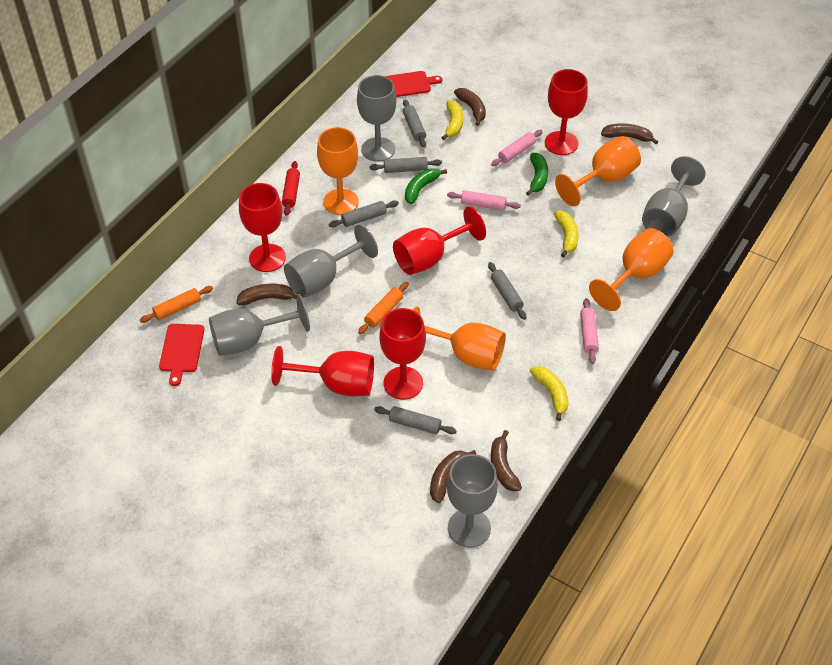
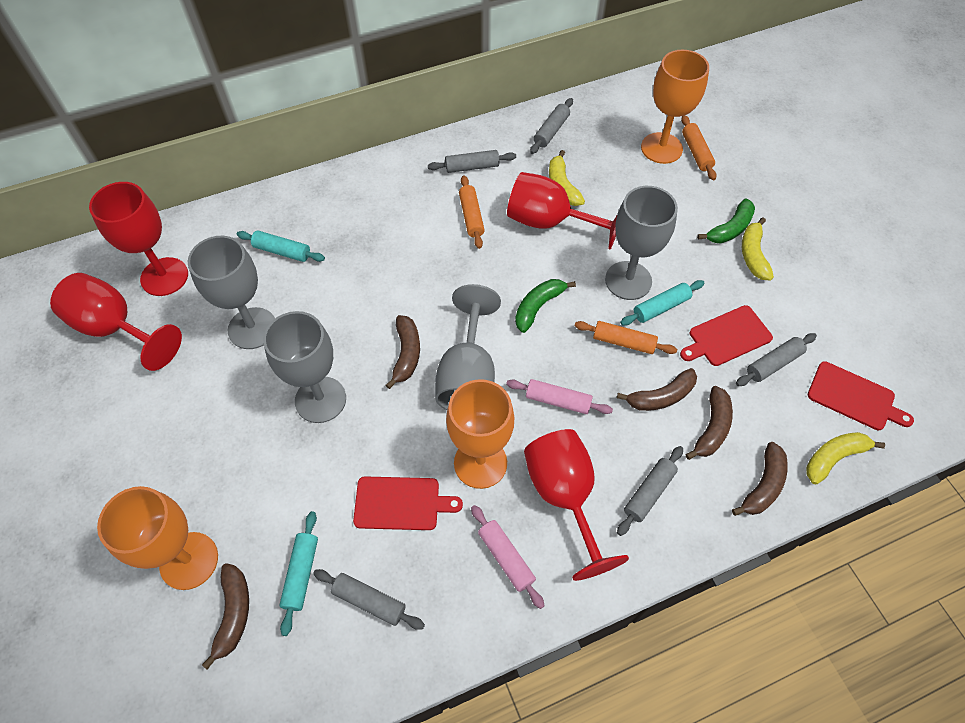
grey goblet: 5 -> 4
orange goblet: 4 -> 3
orange rolling pin: 2 -> 3
pink rolling pin: 3 -> 2
red cutting board: 2 -> 3
red goblet: 5 -> 4
red rolling pin: 1 -> 0
turquoise rolling pin: 0 -> 3

